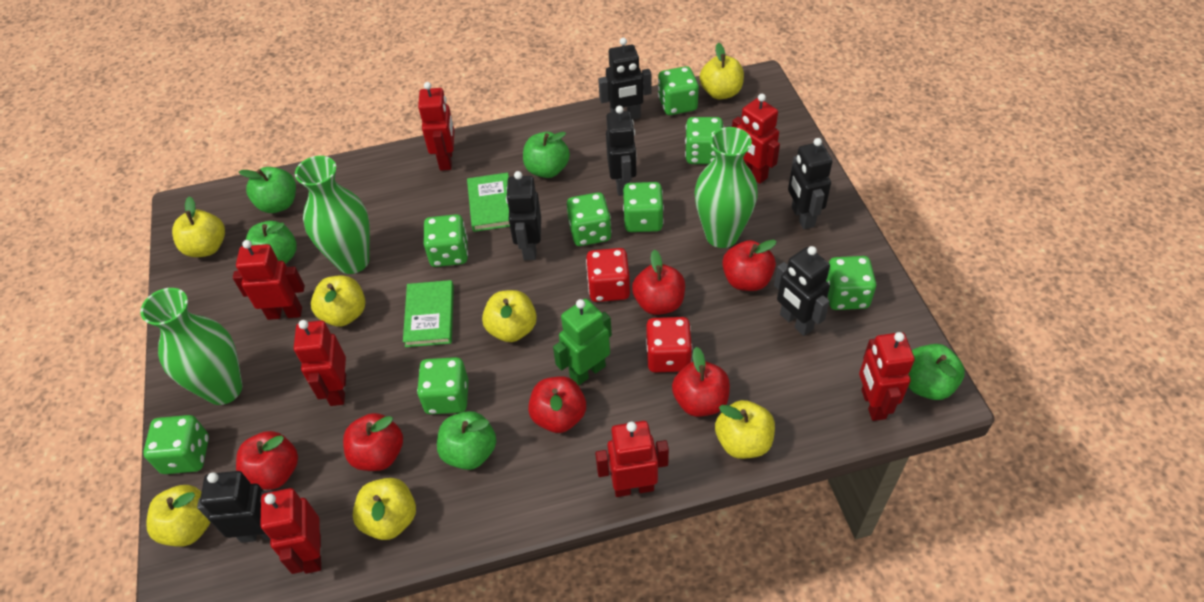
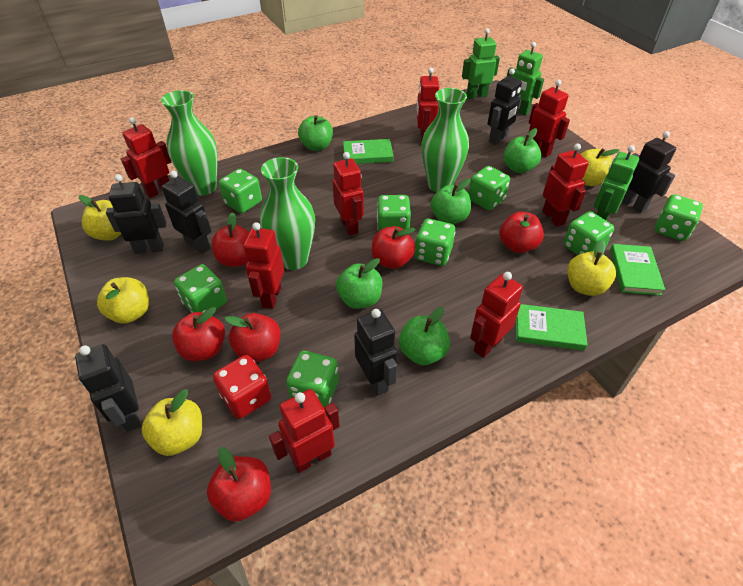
green book: 2 -> 3
green robot: 1 -> 3
red dice: 2 -> 1
red robot: 7 -> 8
yellow apple: 7 -> 5

